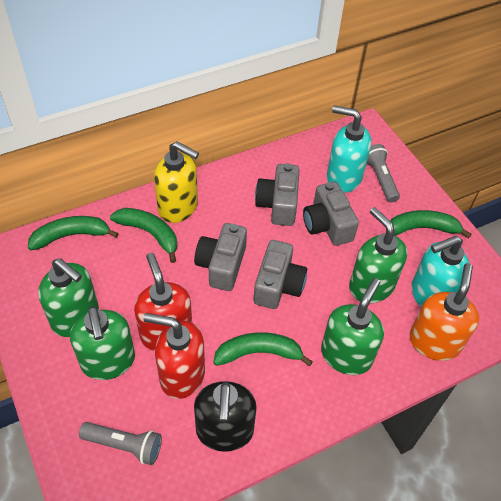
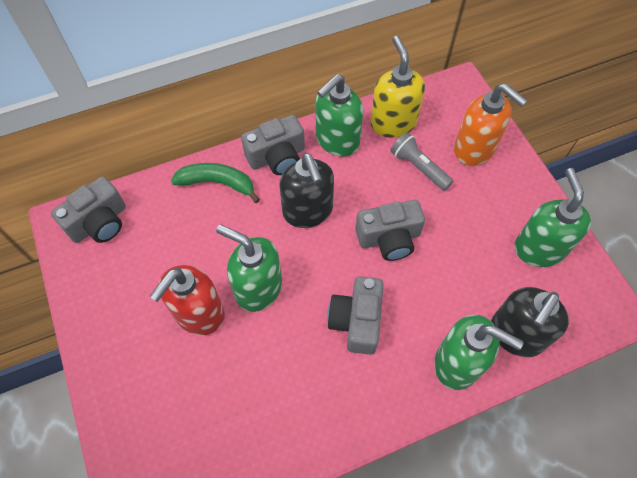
black soap dispenser: 1 -> 2
green banana: 4 -> 1
grey flashlight: 2 -> 1
red soap dispenser: 2 -> 1
turquoise soap dispenser: 2 -> 0

